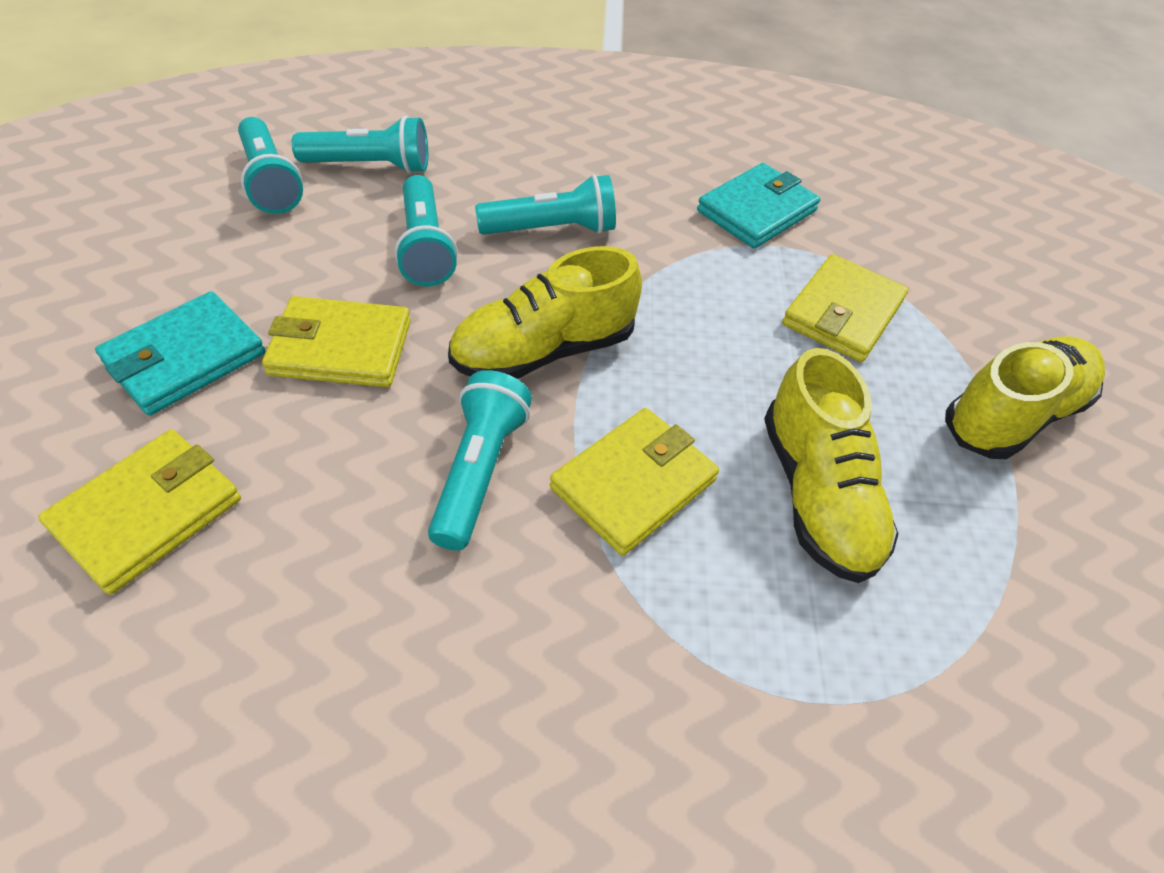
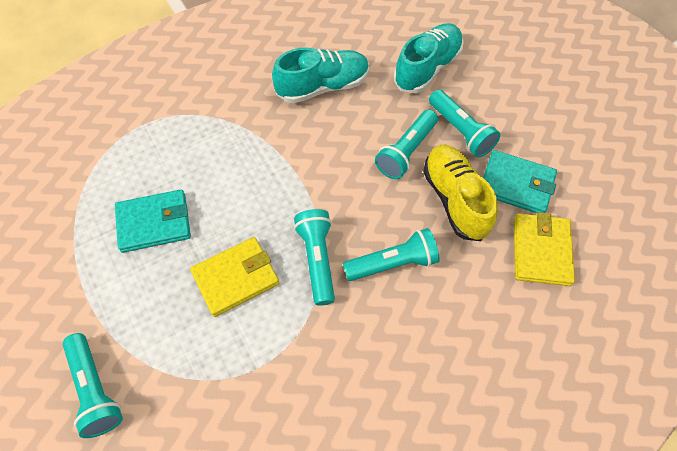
turquoise shoe: 0 -> 2
yellow shoe: 3 -> 1
yellow wallet: 4 -> 2

